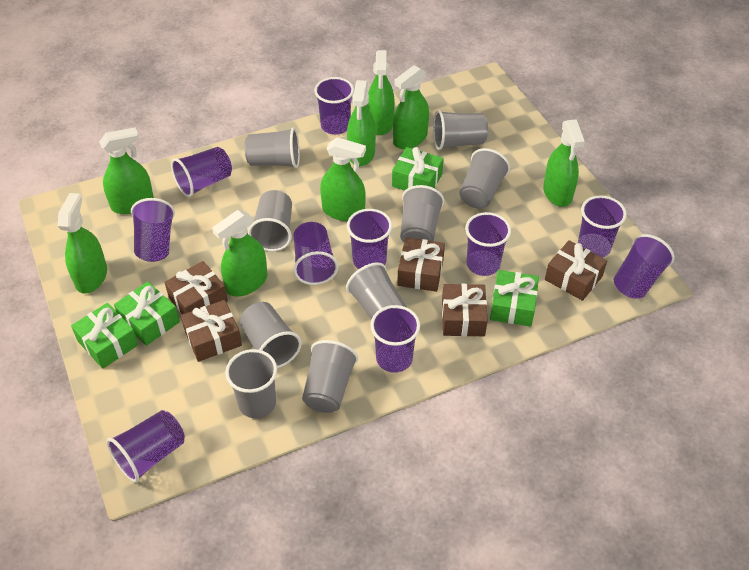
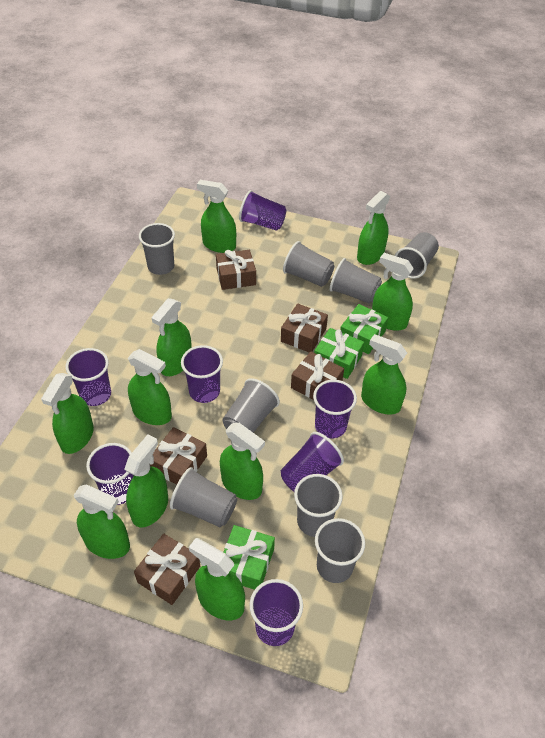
green gift: 4 -> 3
green spray bottle: 8 -> 11
grey cup: 9 -> 8
purple cup: 10 -> 7

